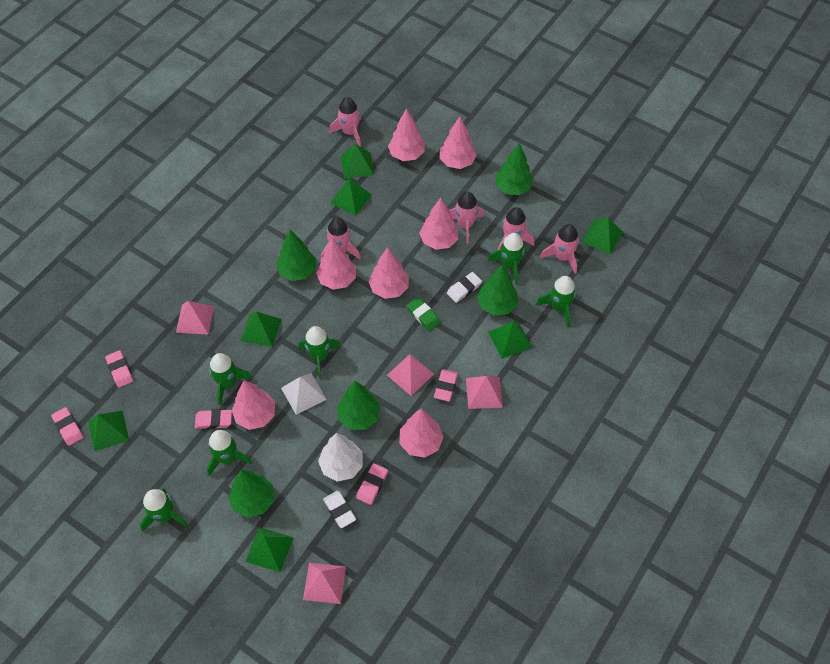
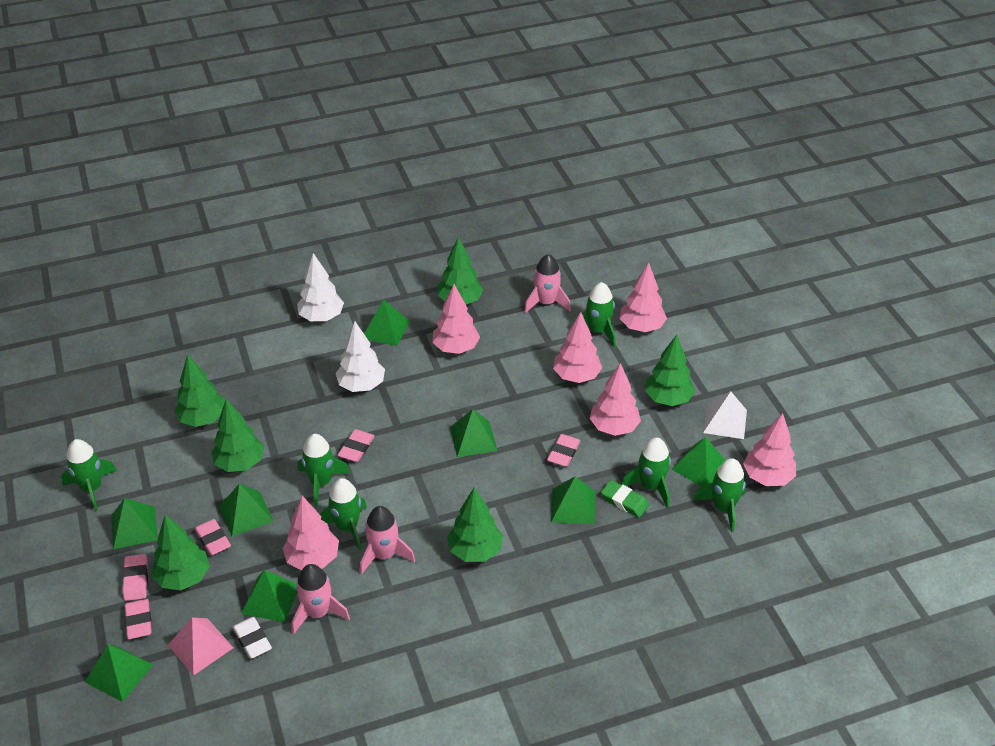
green pyramid: 7 -> 8
green tree: 5 -> 6
pink pyramid: 4 -> 1
pink rocket: 5 -> 3
pink tree: 7 -> 6
white eraser: 2 -> 1
white tree: 1 -> 2

